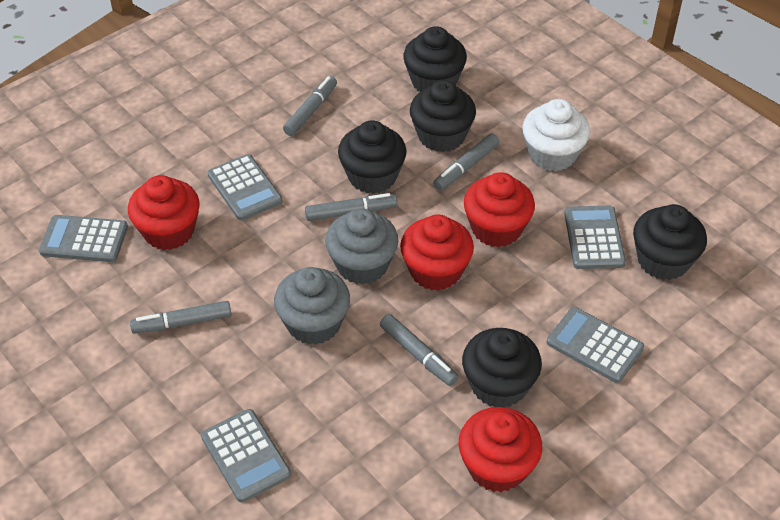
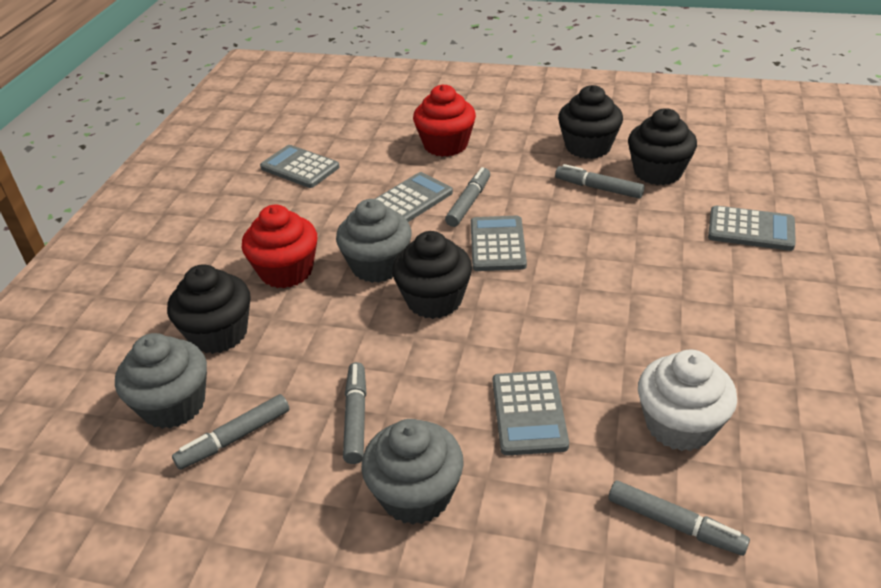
black cupcake: 5 -> 4
grey cupcake: 2 -> 3
red cupcake: 4 -> 2

